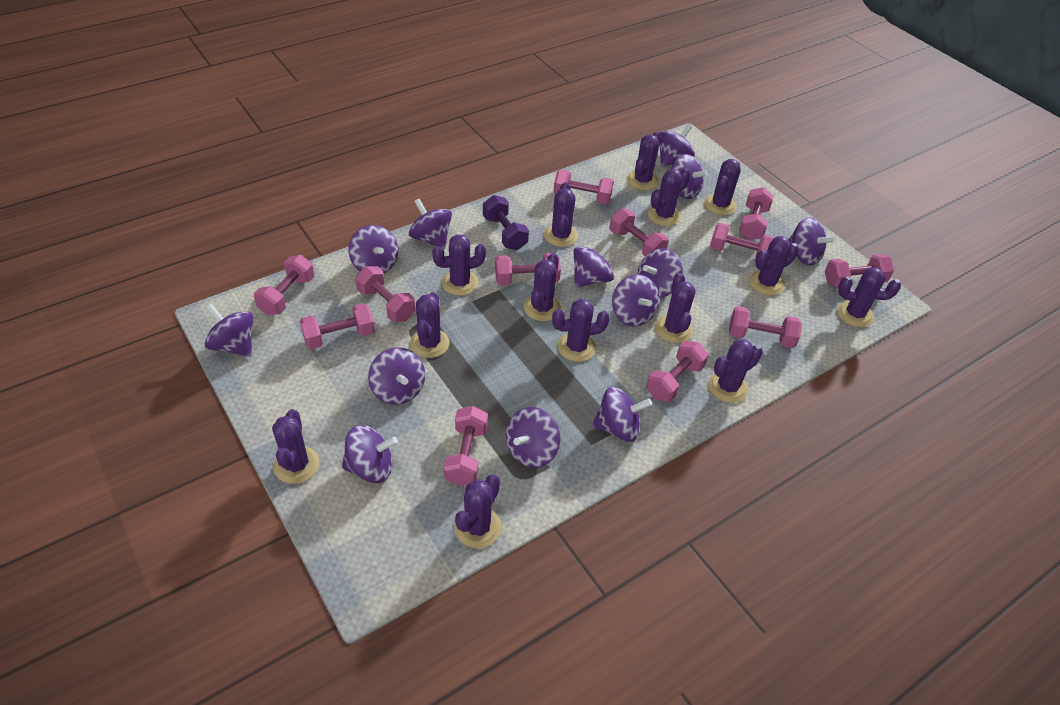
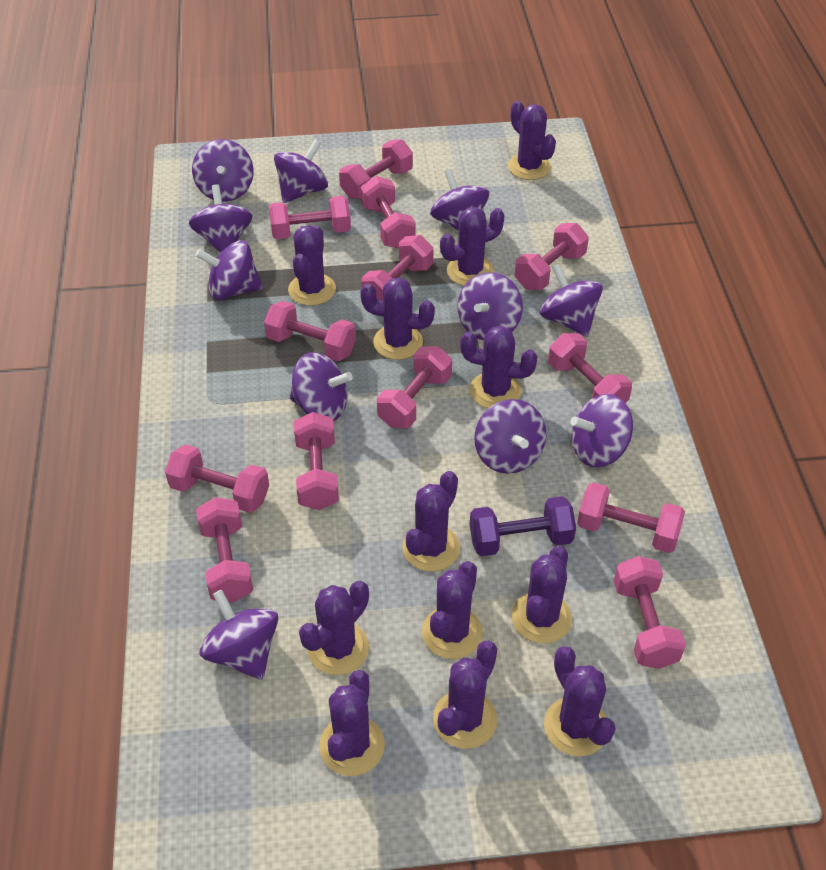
pink dumbbell: 12 -> 13
purple cactus: 14 -> 12
purple spinning top: 13 -> 11

